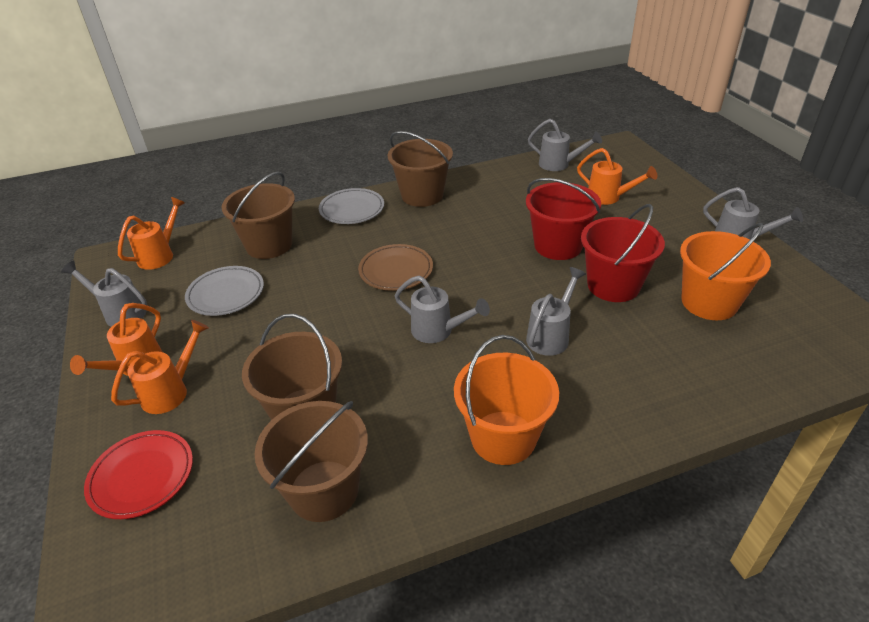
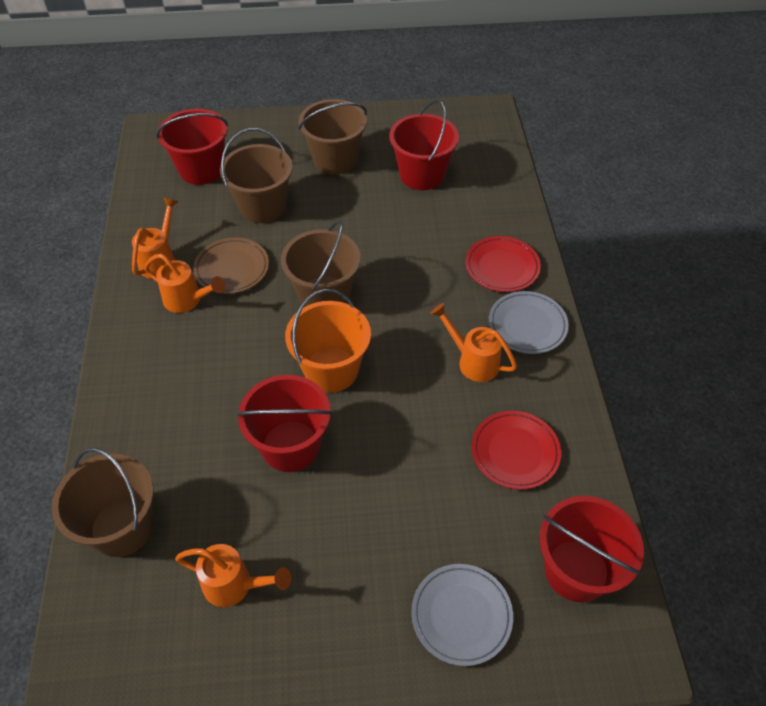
grey watering can: 5 -> 0
orange bucket: 2 -> 1
red bucket: 2 -> 4
red plate: 1 -> 2

